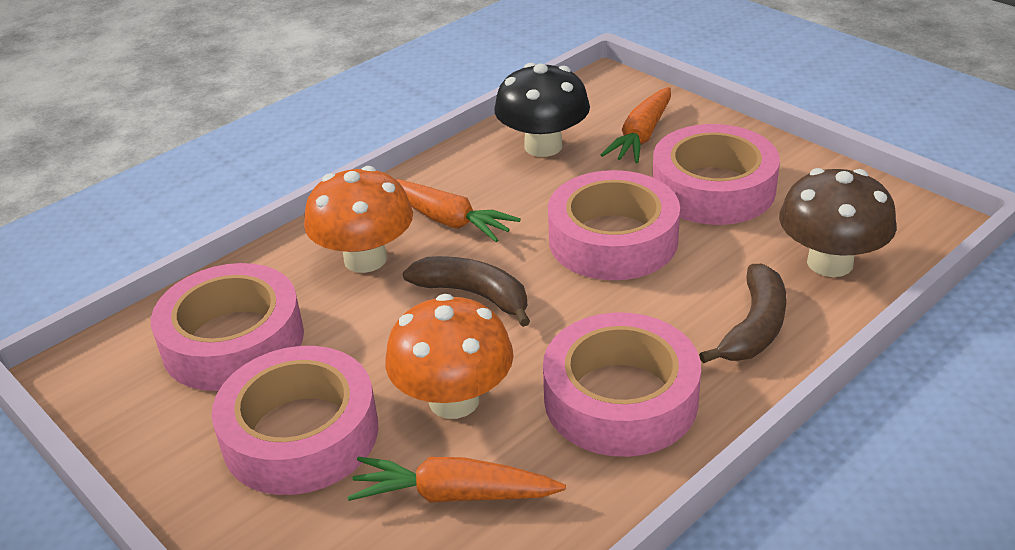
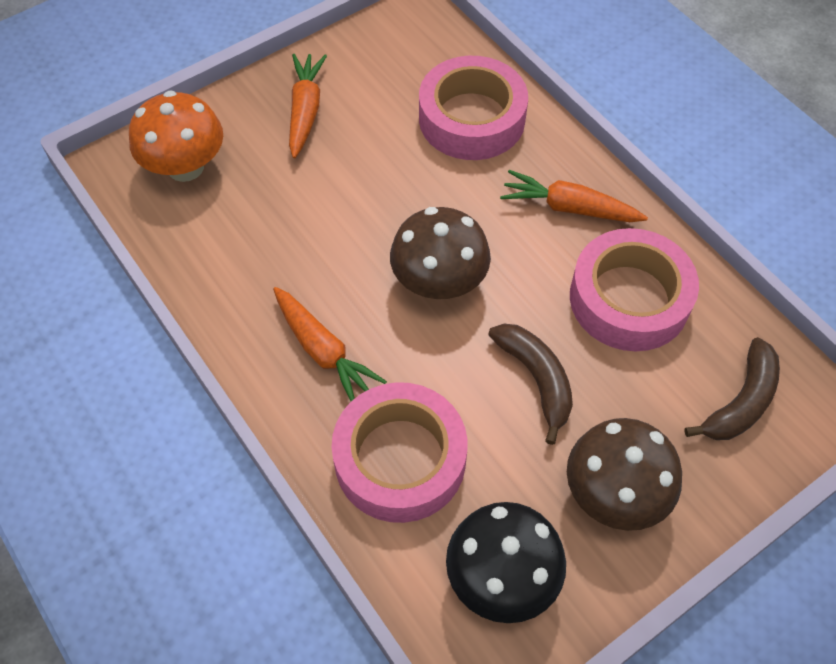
brown mushroom: 1 -> 2
orange mushroom: 2 -> 1
pink tape: 5 -> 3

